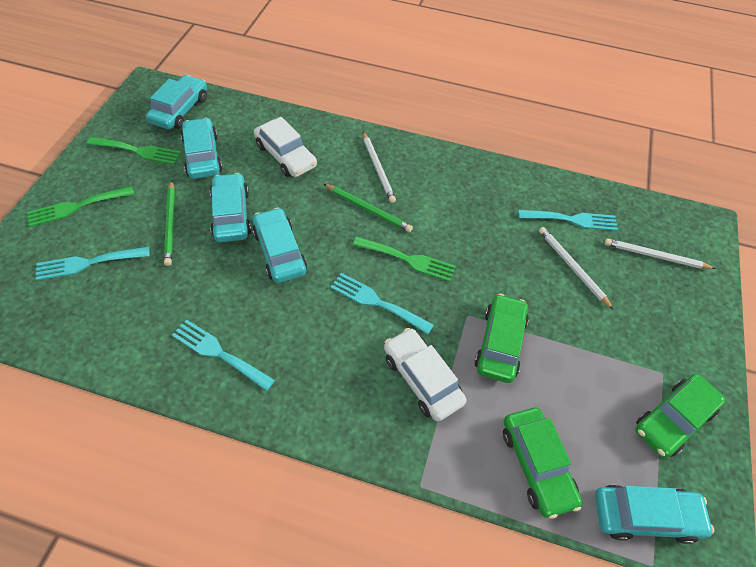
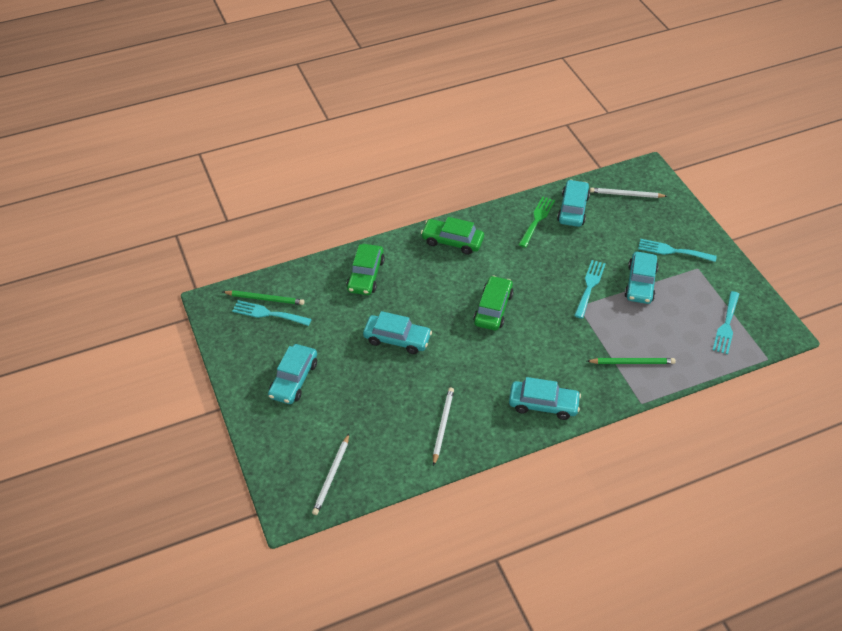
green fork: 3 -> 1
white car: 2 -> 0

